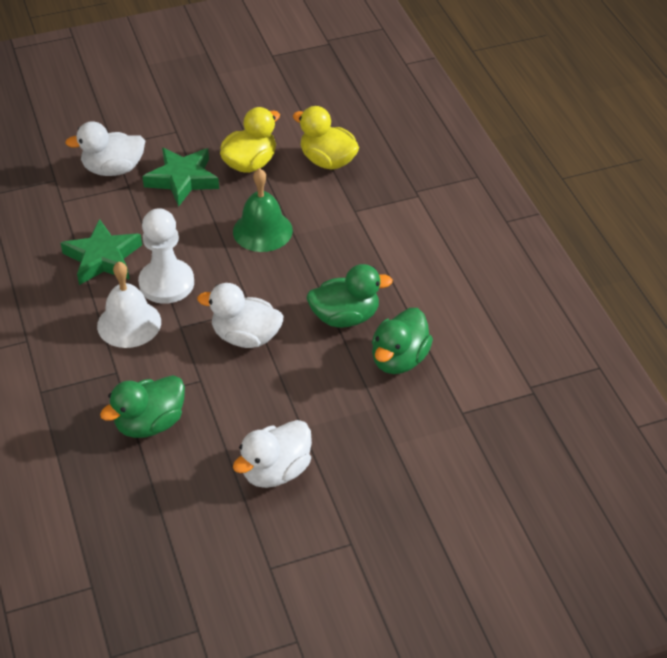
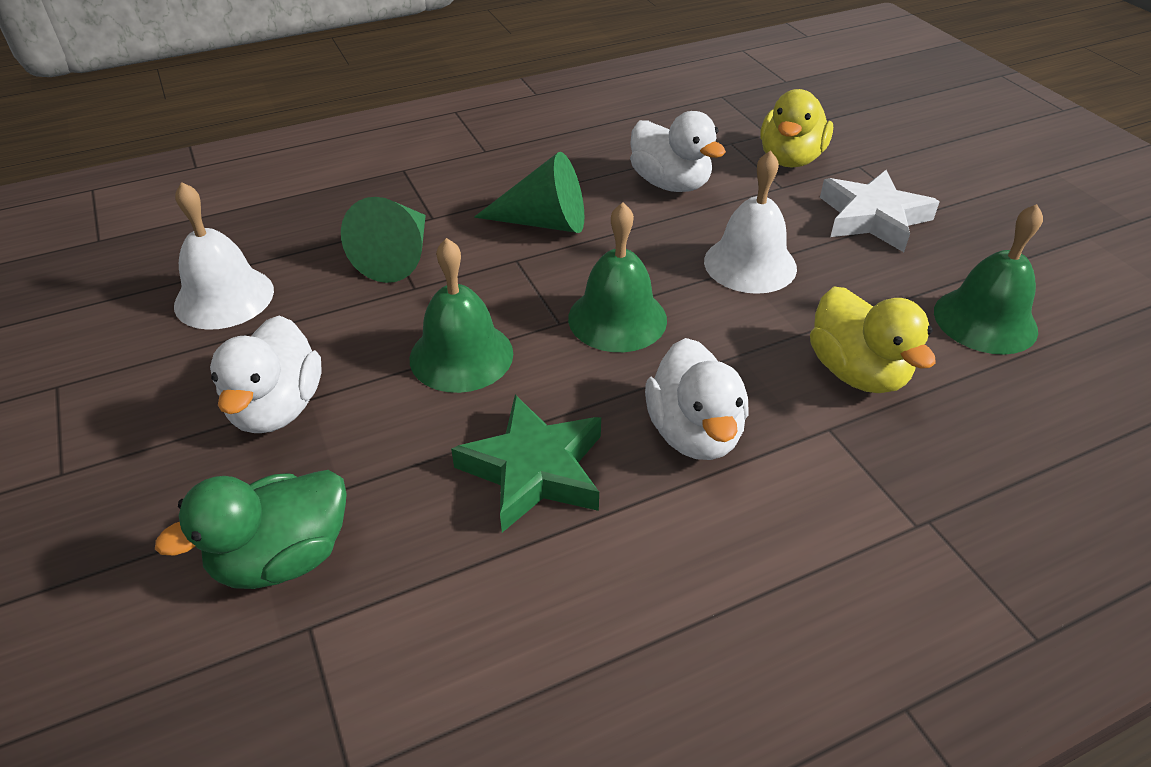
green bell: 1 -> 3
green cone: 0 -> 2
green duck: 3 -> 1
green star: 2 -> 1
white bell: 1 -> 2
white pawn: 1 -> 0
white star: 0 -> 1

